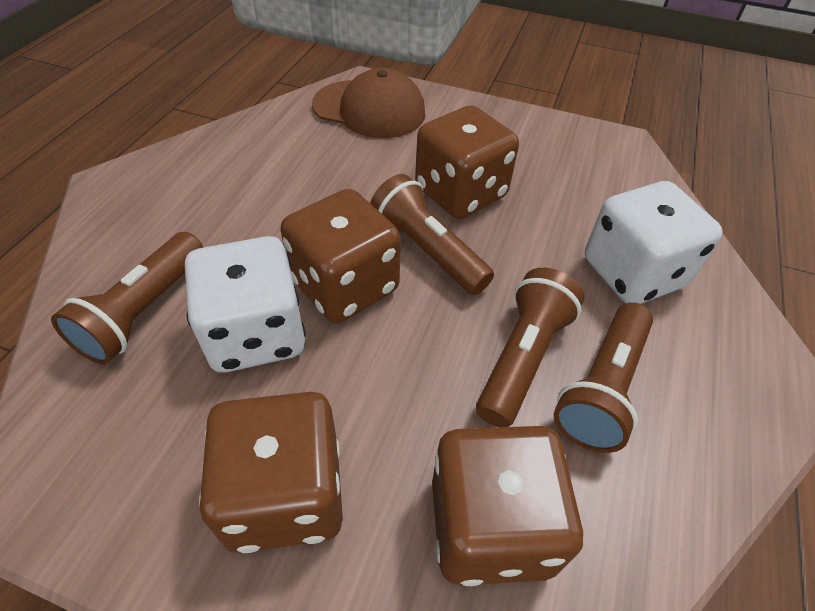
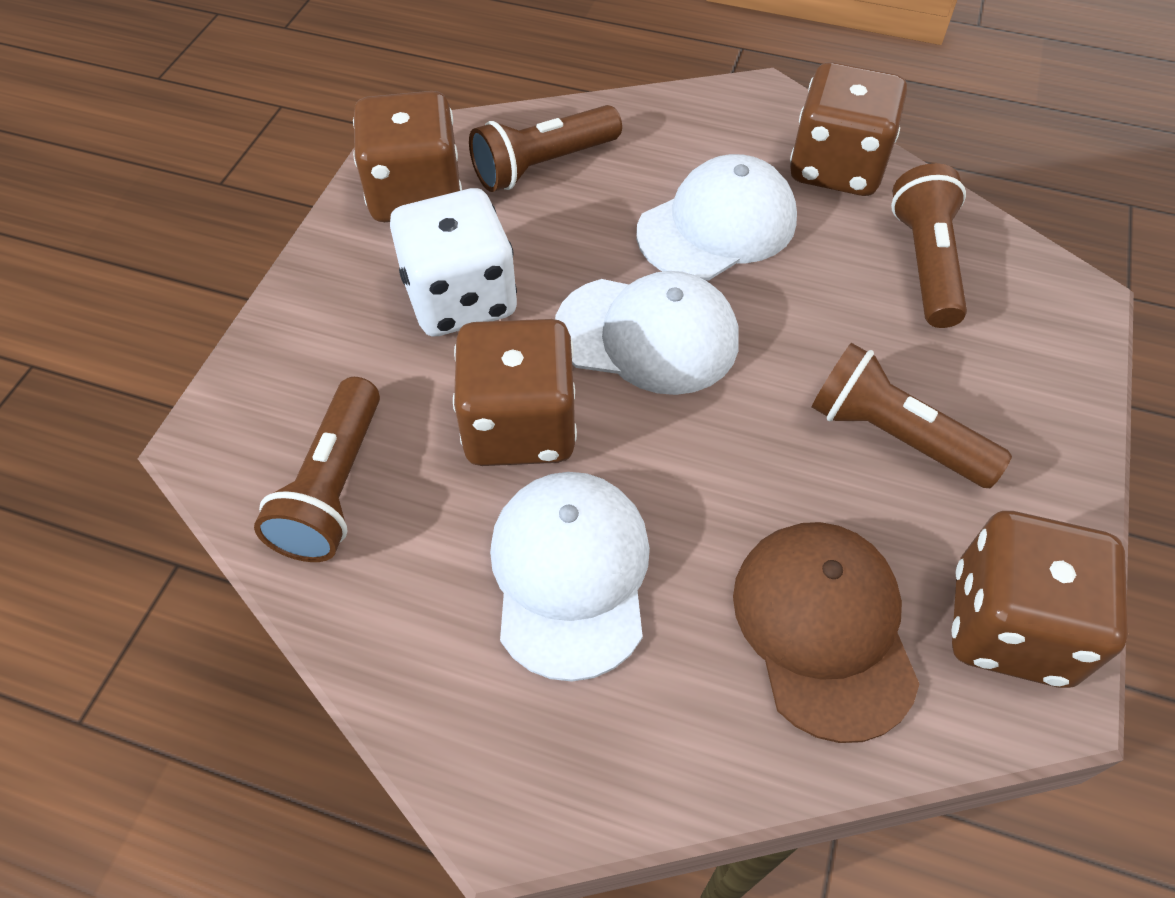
white cap: 0 -> 3
white dice: 2 -> 1

